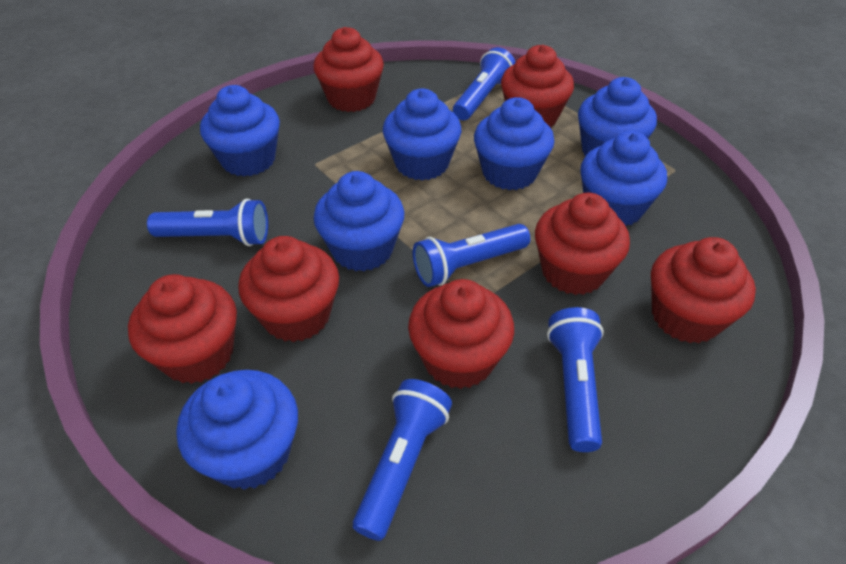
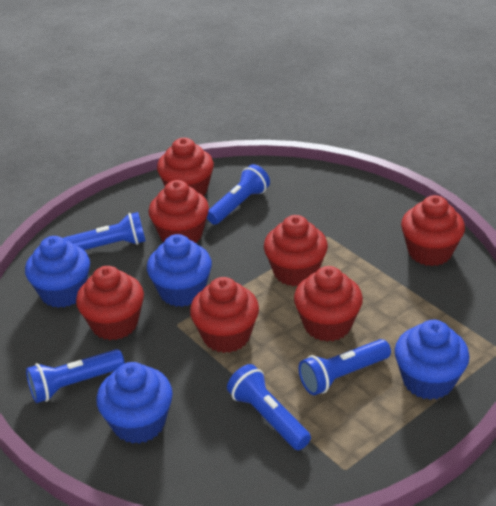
blue cupcake: 7 -> 4

